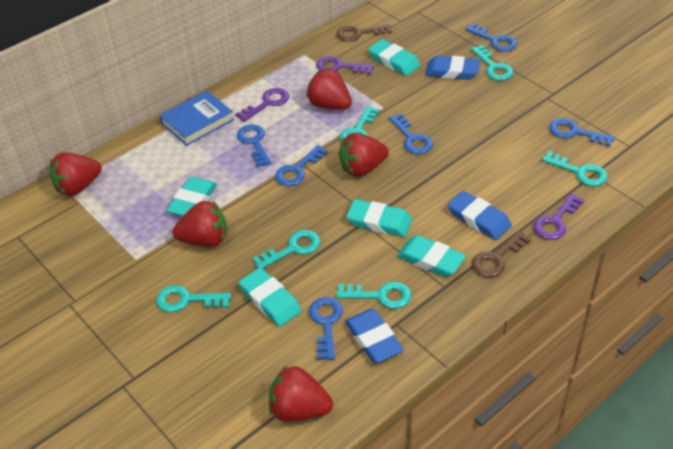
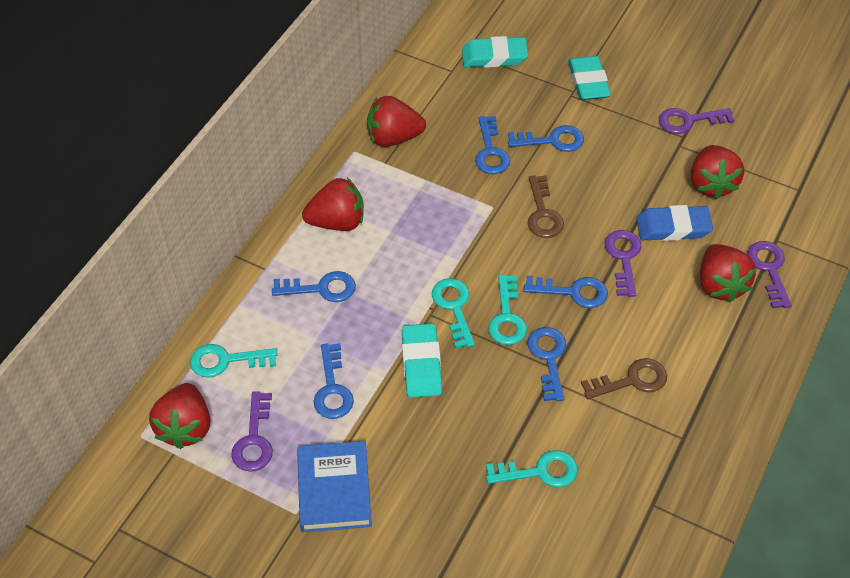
blue eraser: 3 -> 1
purple key: 3 -> 4
turquoise eraser: 5 -> 3
turquoise key: 6 -> 4

